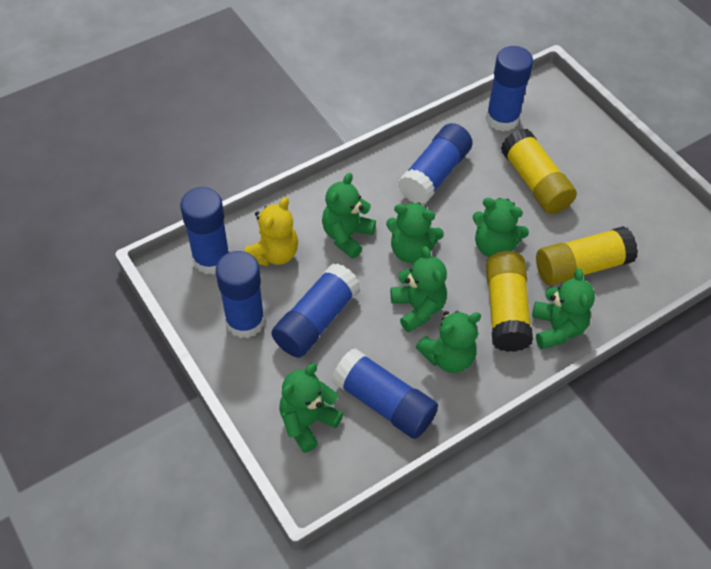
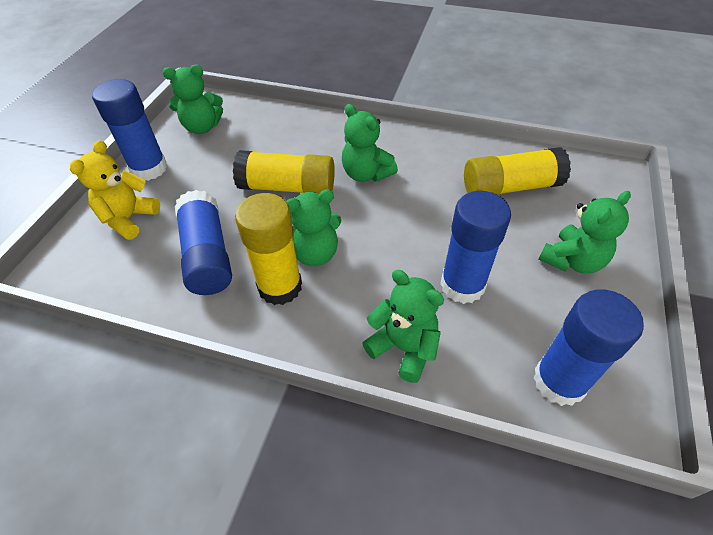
blue glue stick: 6 -> 4
green teddy bear: 7 -> 5

